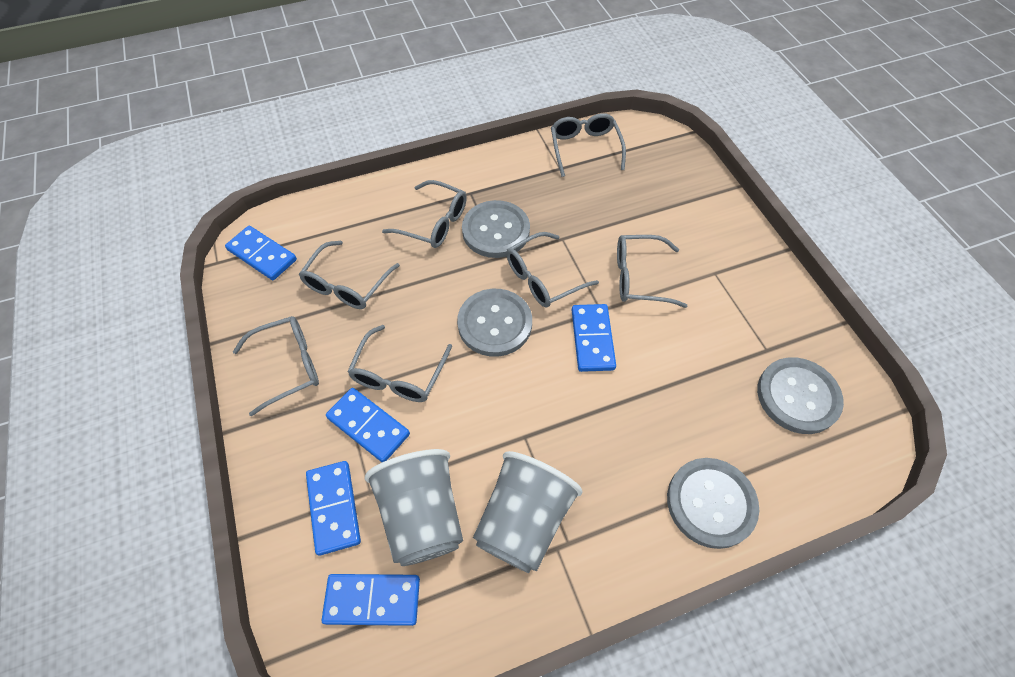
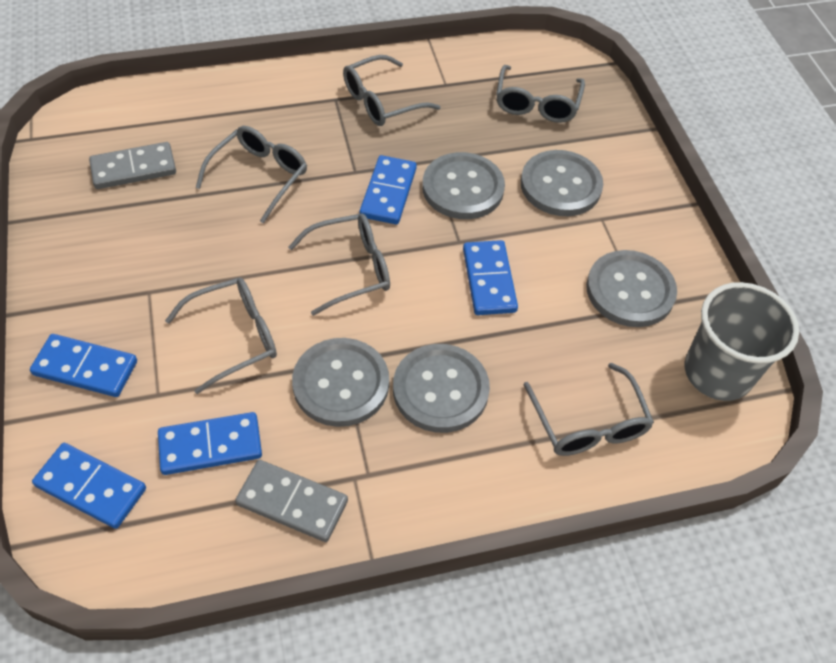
grey button: 4 -> 5
grey cup: 2 -> 1
grey domino: 0 -> 2
grey glasses: 7 -> 6

